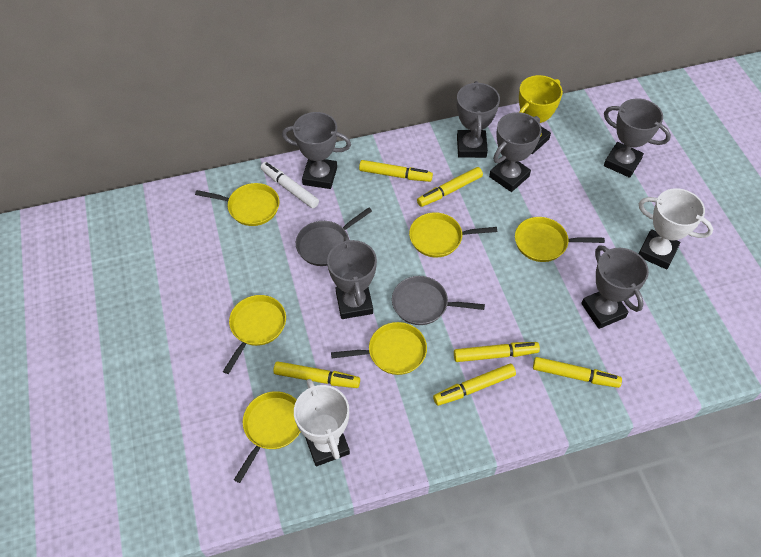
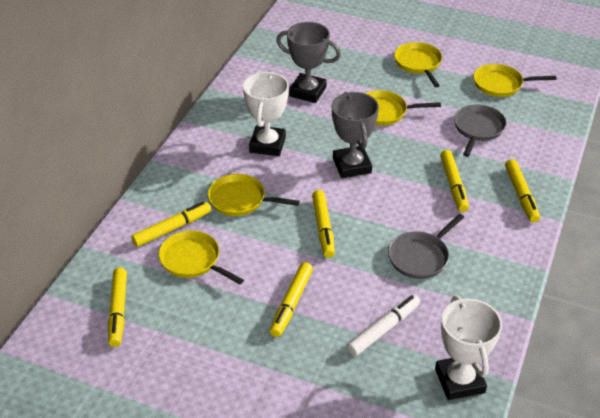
grey trophy: 6 -> 2
yellow pan: 6 -> 5
yellow trophy: 1 -> 0

